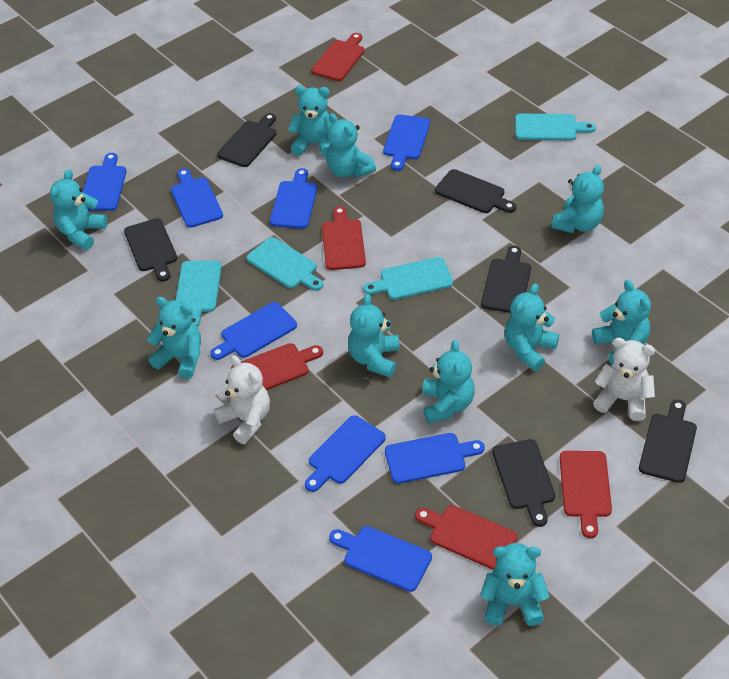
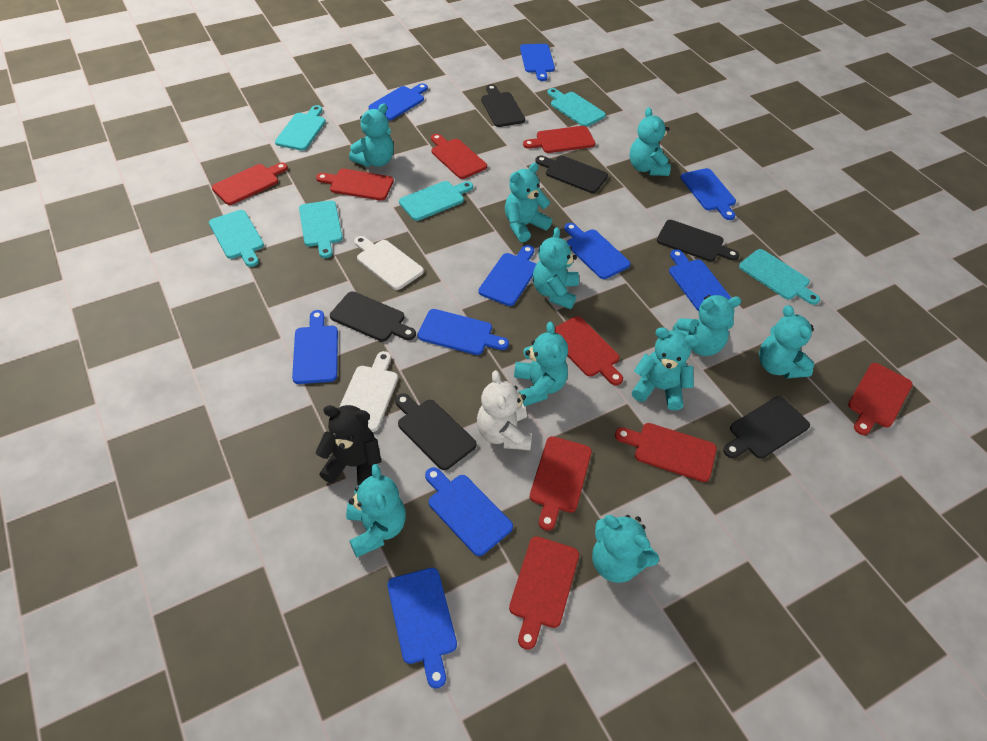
black teddy bear: 0 -> 1
blue cutting board: 8 -> 10
red cutting board: 5 -> 9
turquoise cutting board: 4 -> 6
white cutting board: 0 -> 2
white teddy bear: 2 -> 1

